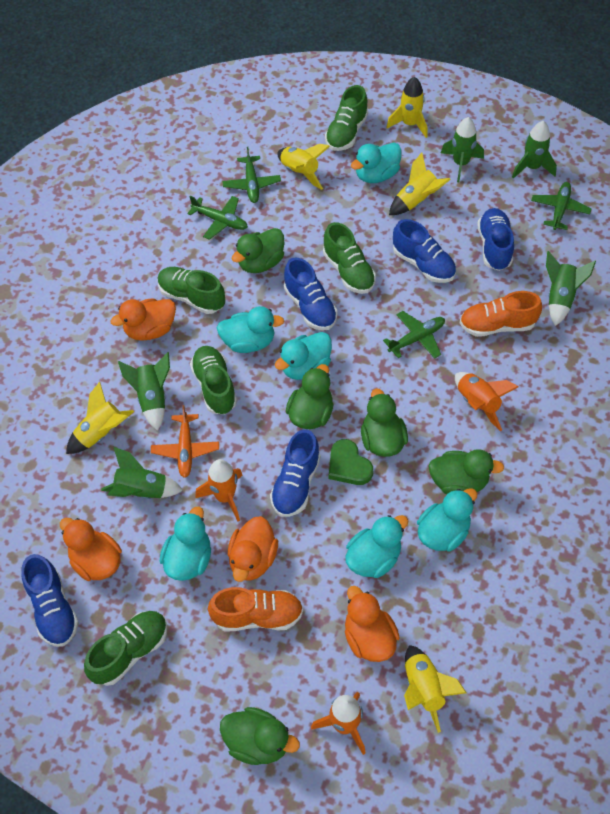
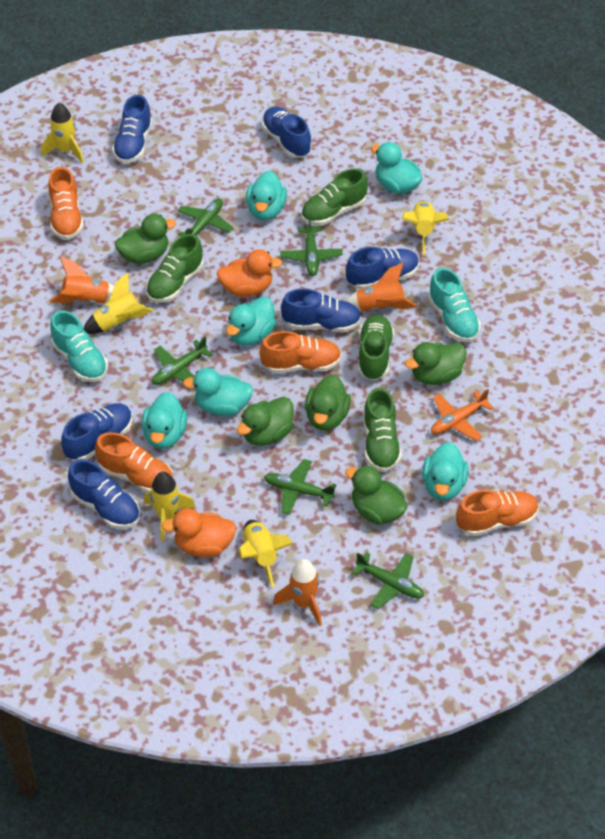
blue shoe: 5 -> 6
green heart: 1 -> 0
green plane: 4 -> 5
green rocket: 5 -> 0
green shoe: 5 -> 4
orange duck: 4 -> 2
orange shoe: 2 -> 4
turquoise shoe: 0 -> 2

